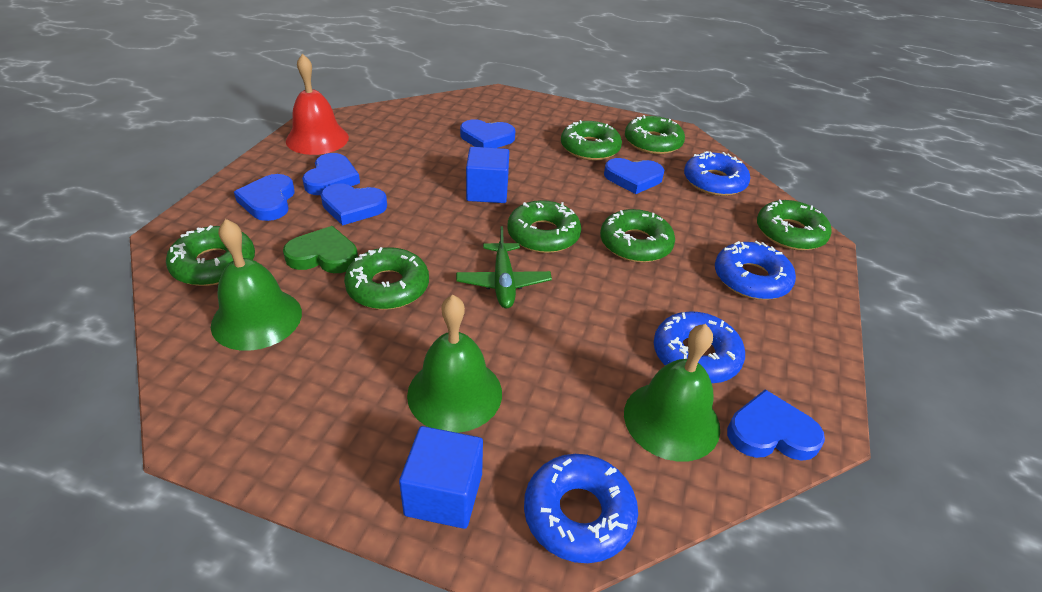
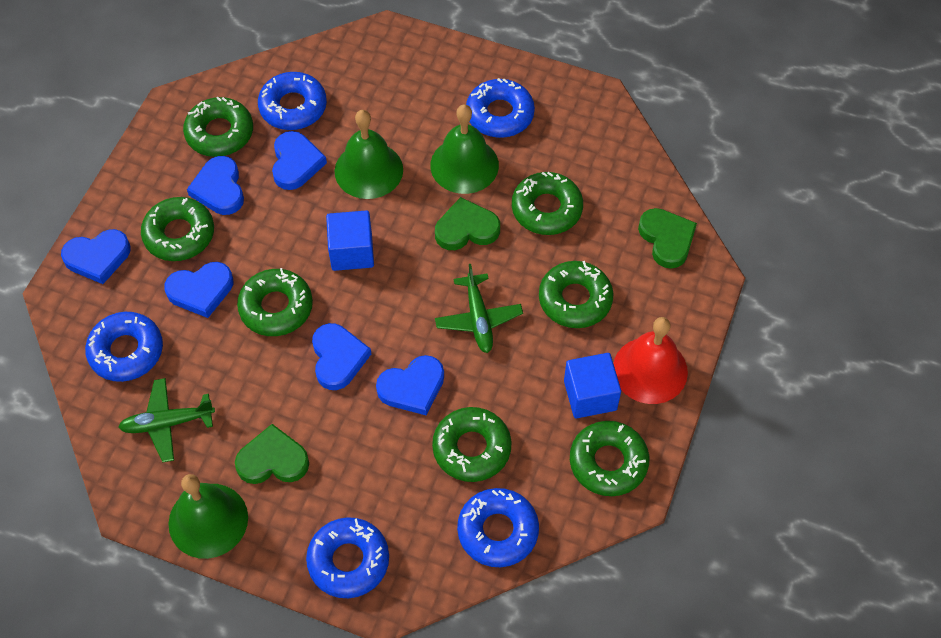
blue donut: 4 -> 5
green heart: 1 -> 3
green plane: 1 -> 2

